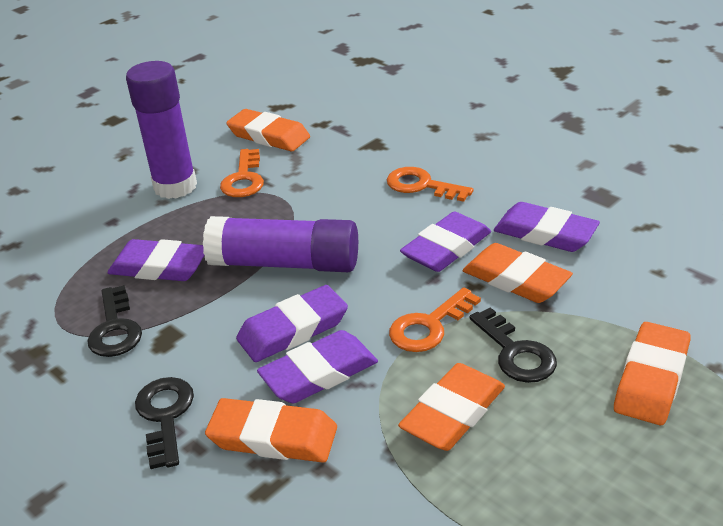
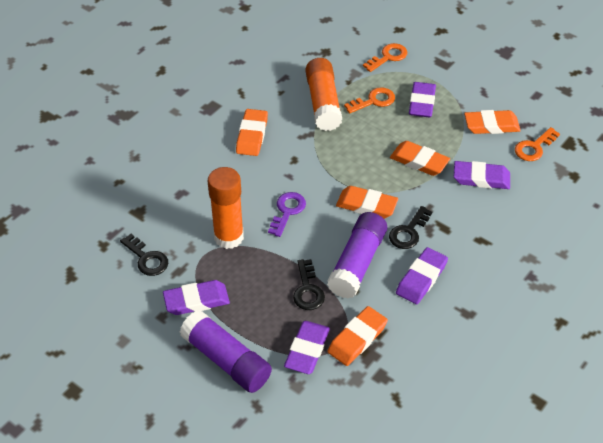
orange glue stick: 0 -> 2
purple key: 0 -> 1

